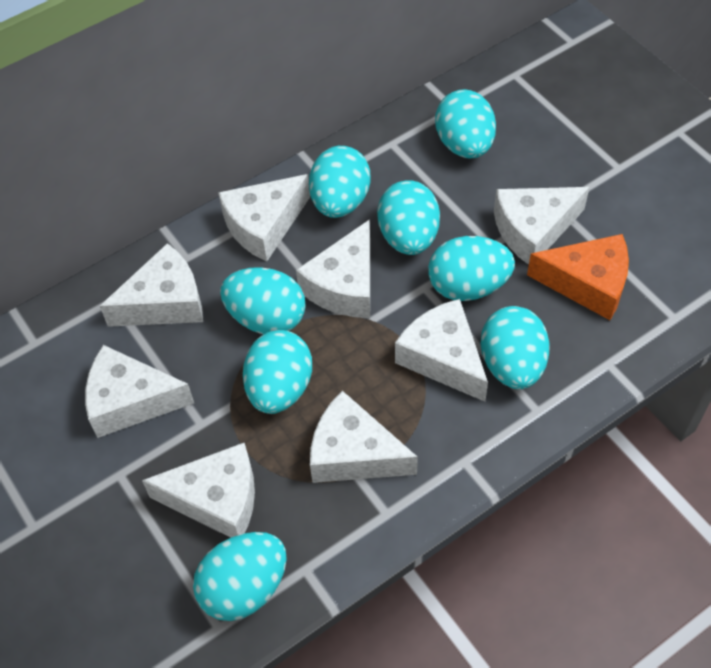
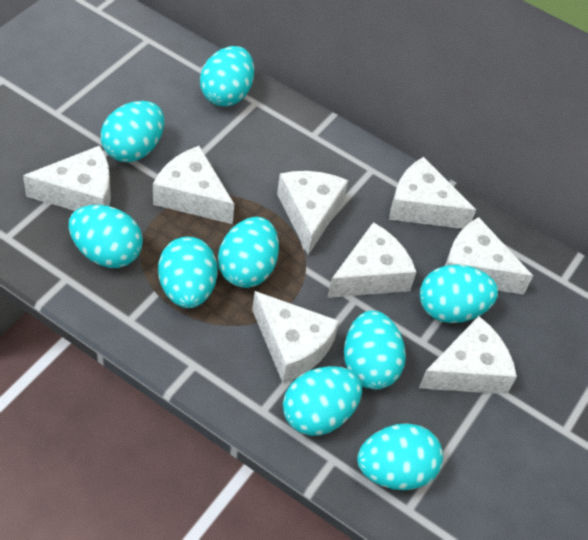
orange cheese: 1 -> 0
turquoise egg: 8 -> 9

